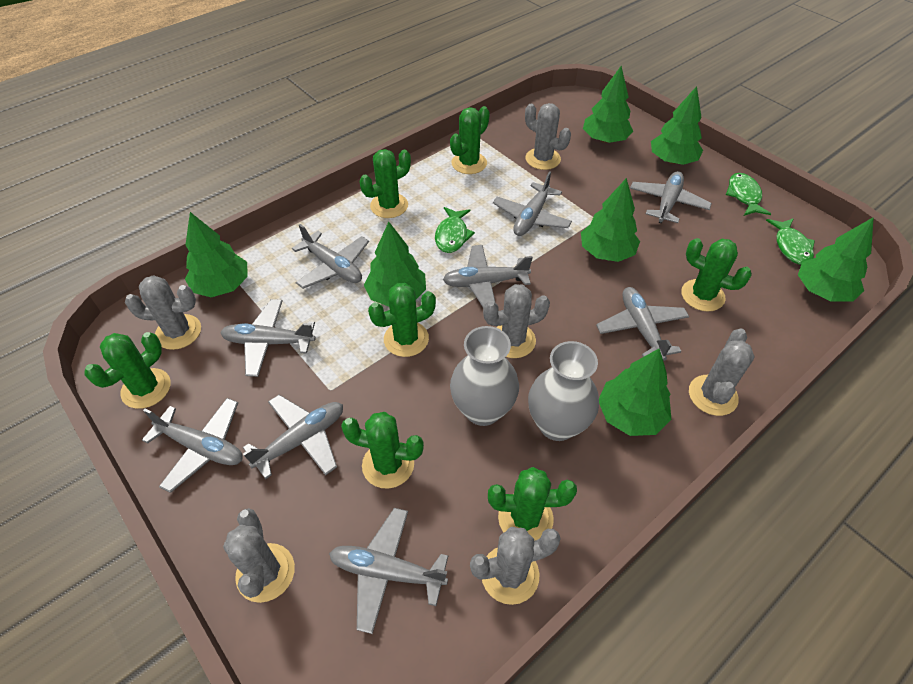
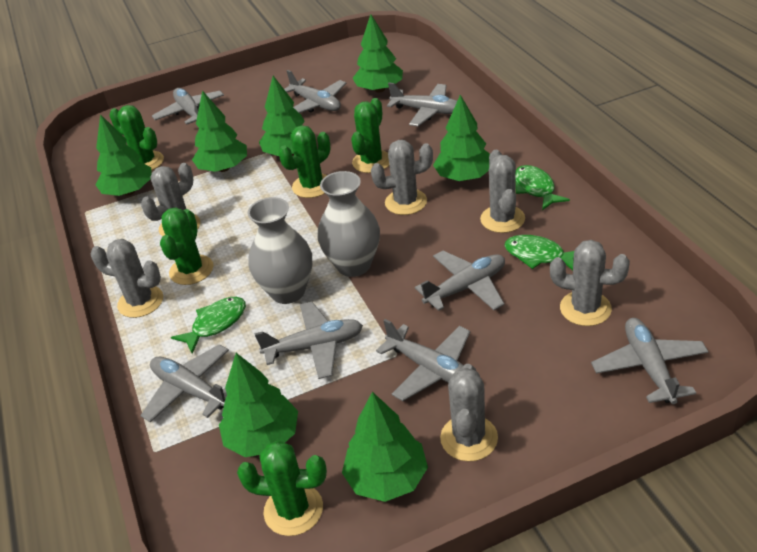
green cactus: 7 -> 5
grey plane: 9 -> 8

